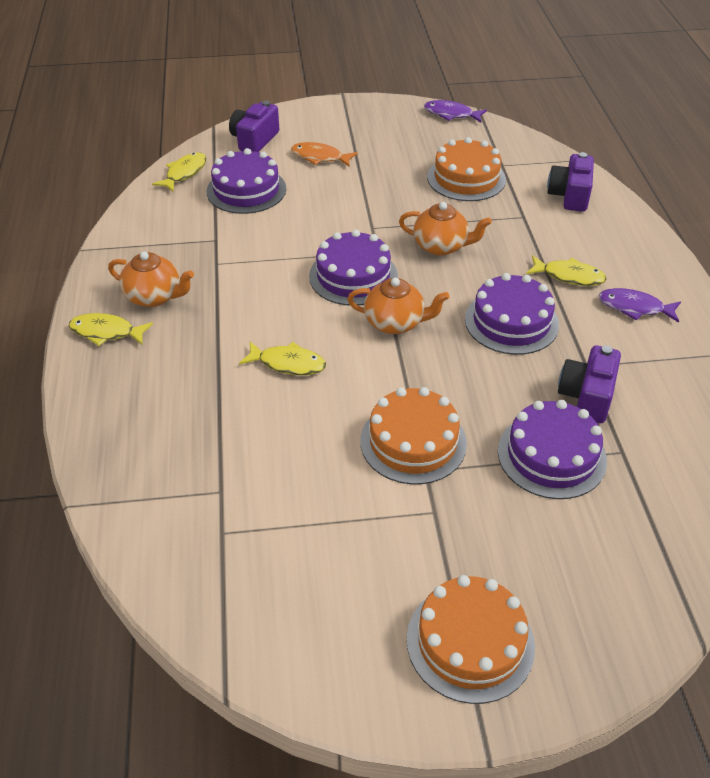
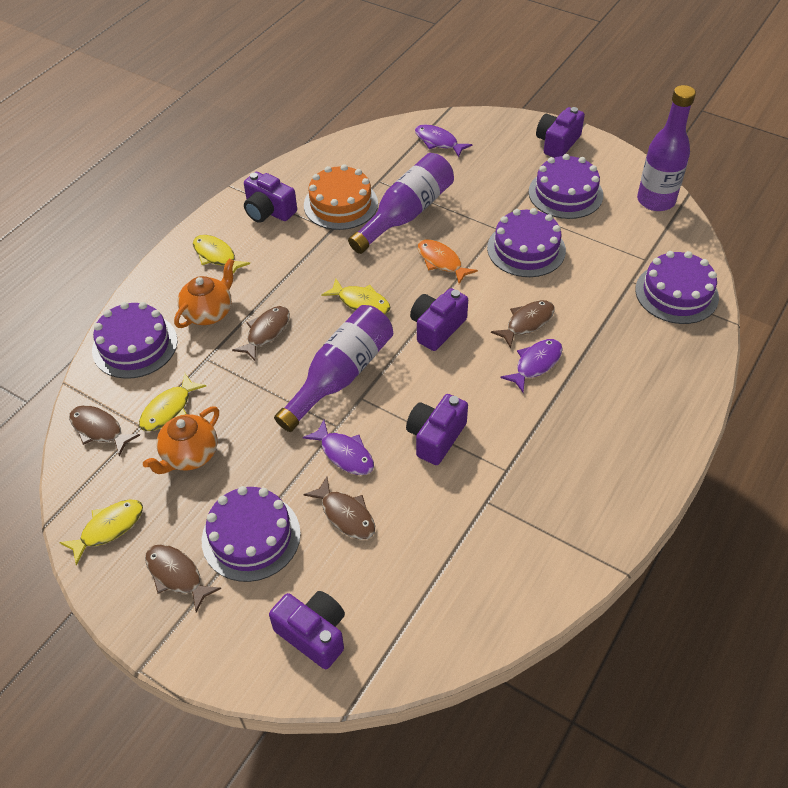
brown fish: 0 -> 5
orange cake: 3 -> 1
orange teapot: 3 -> 2
purple bottle: 0 -> 3
purple cake: 4 -> 5
purple camera: 3 -> 5
purple fish: 2 -> 3

